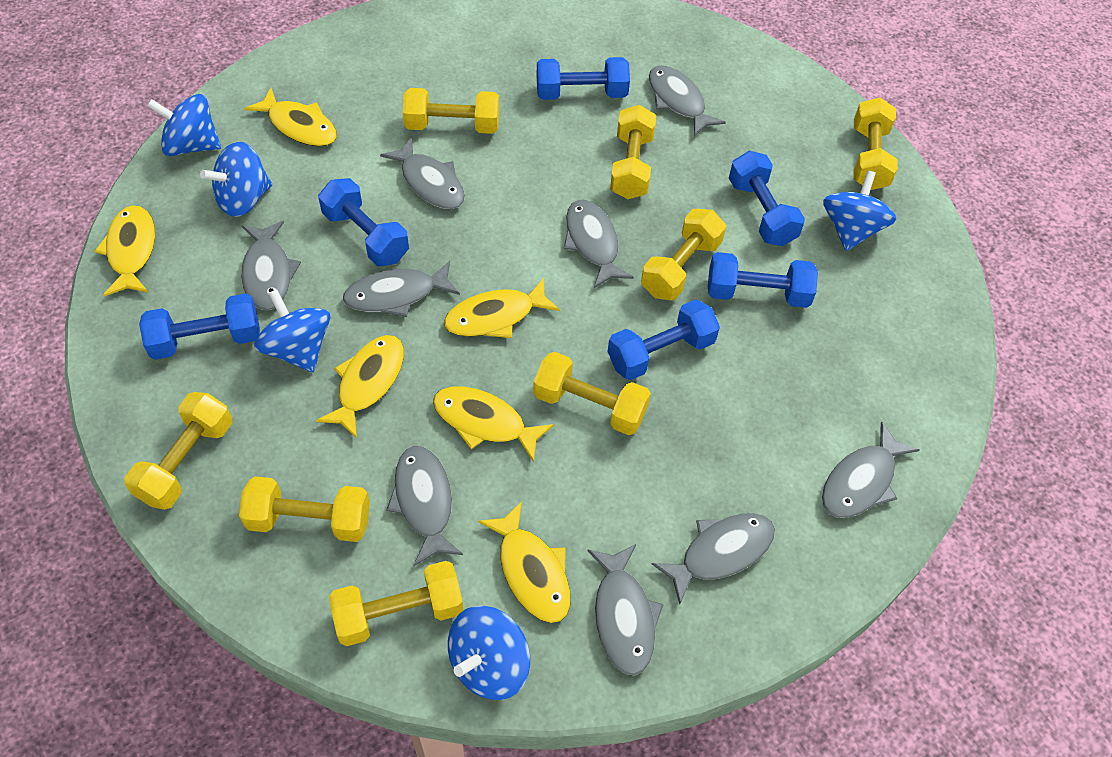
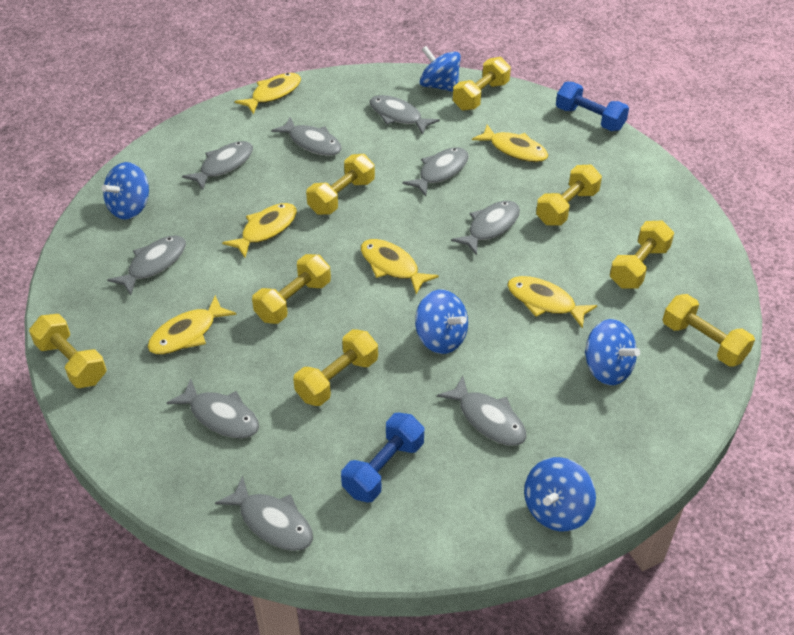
blue dumbbell: 6 -> 2

